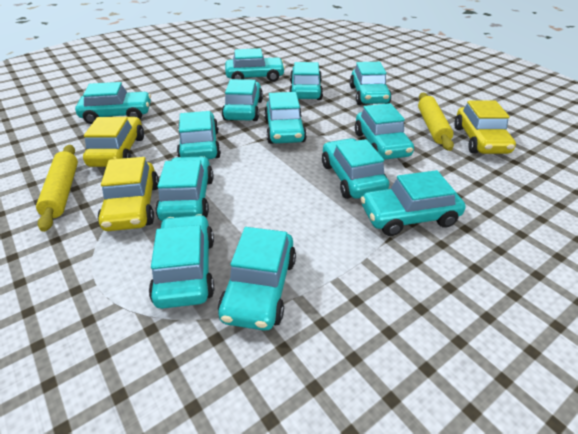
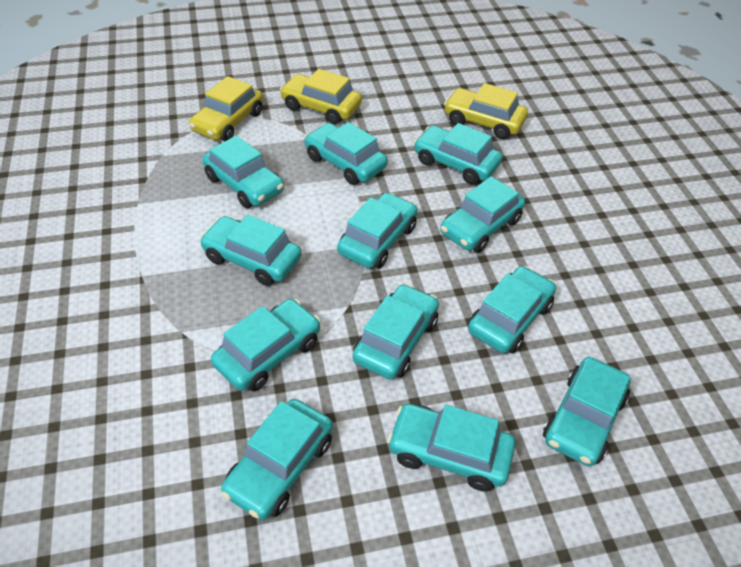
turquoise car: 13 -> 12
yellow rolling pin: 2 -> 0

